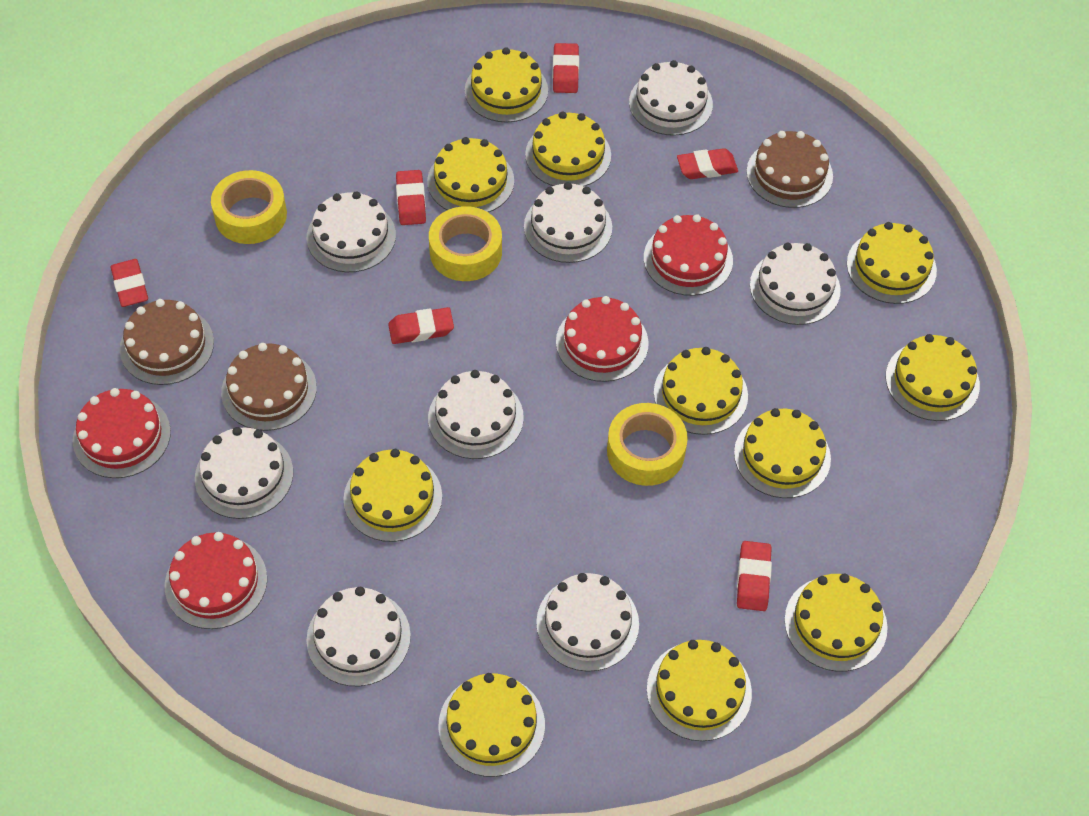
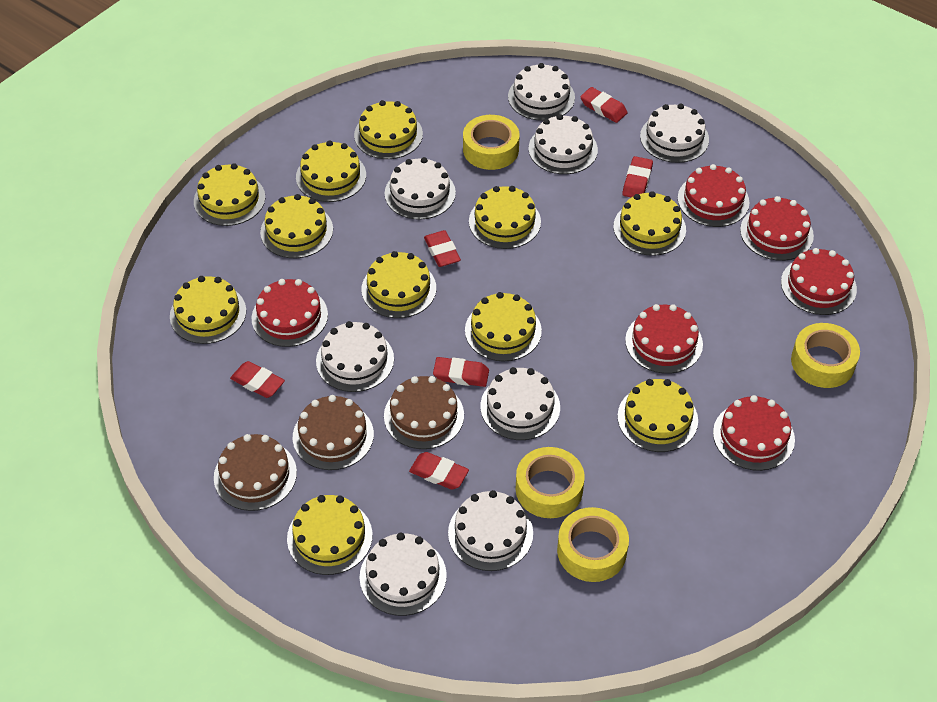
red cake: 4 -> 6
yellow tape: 3 -> 4

